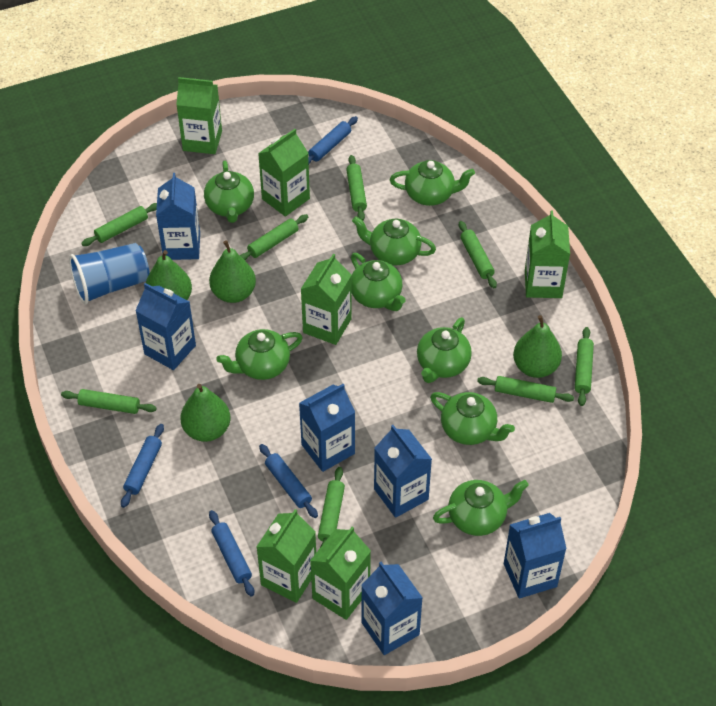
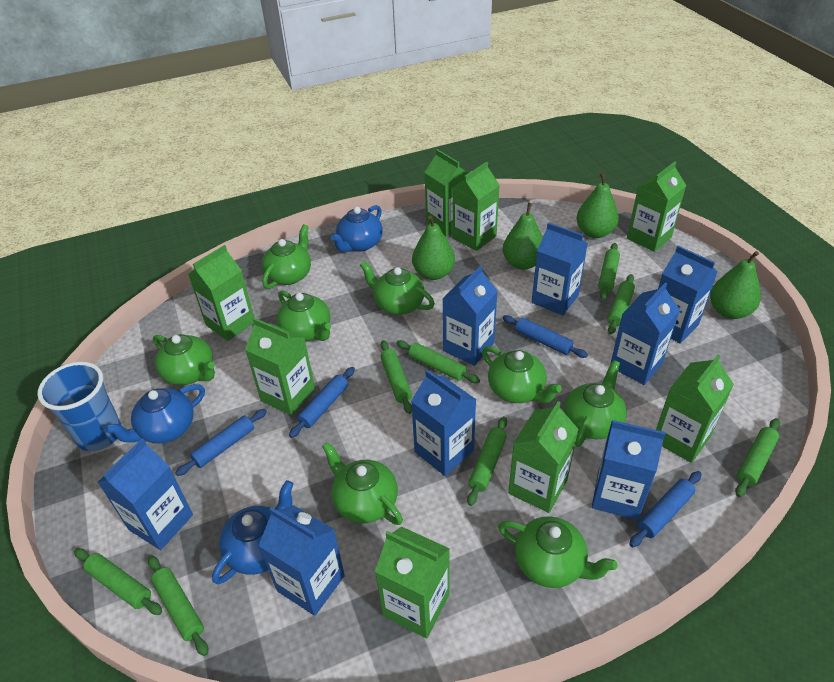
blue carton: 6 -> 8
blue teapot: 0 -> 3
green carton: 6 -> 8

